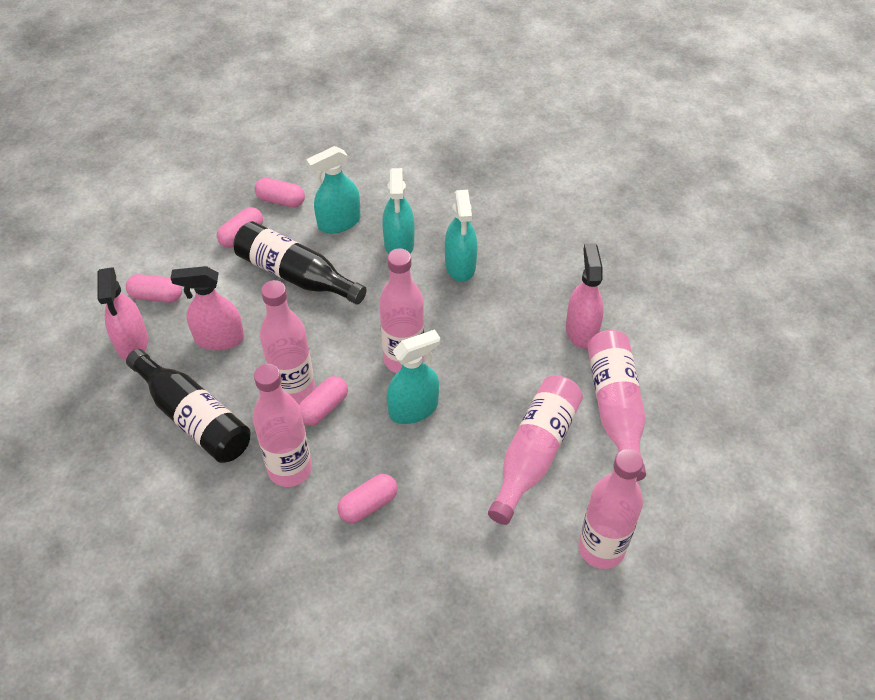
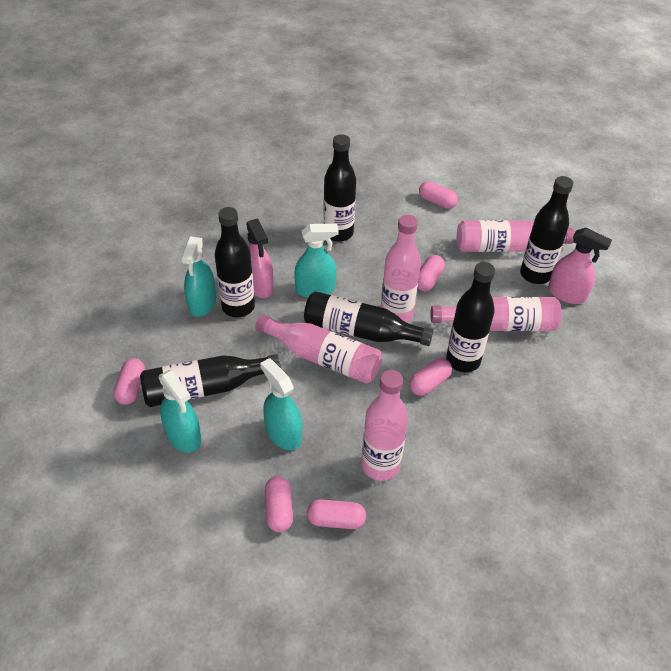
black bottle: 2 -> 6
pink bottle: 6 -> 5
pink capsule: 5 -> 6
pink spray bottle: 3 -> 2

